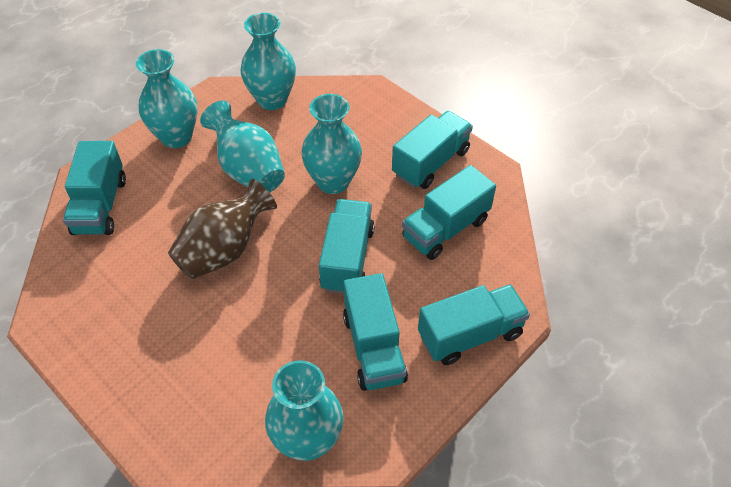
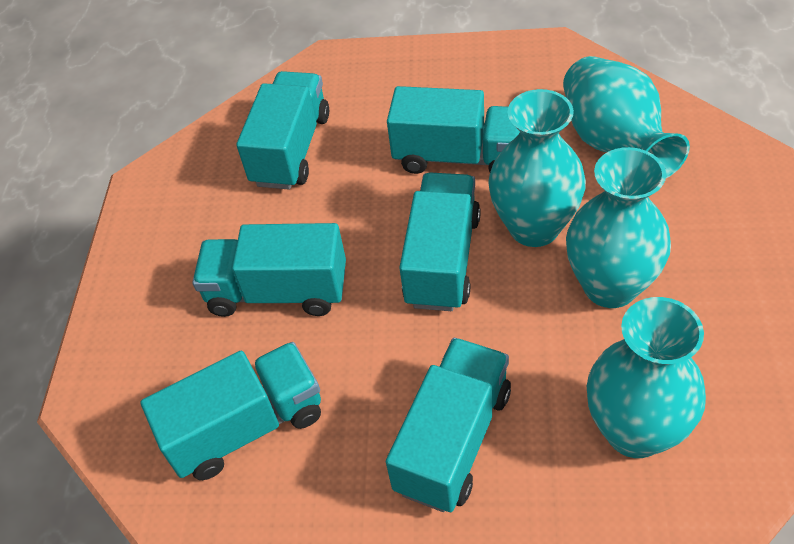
brown vase: 1 -> 0
turquoise vase: 5 -> 4

